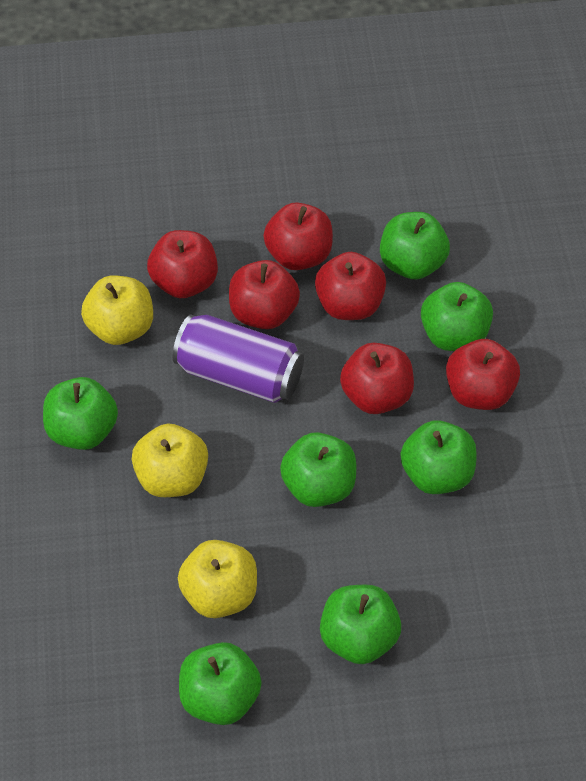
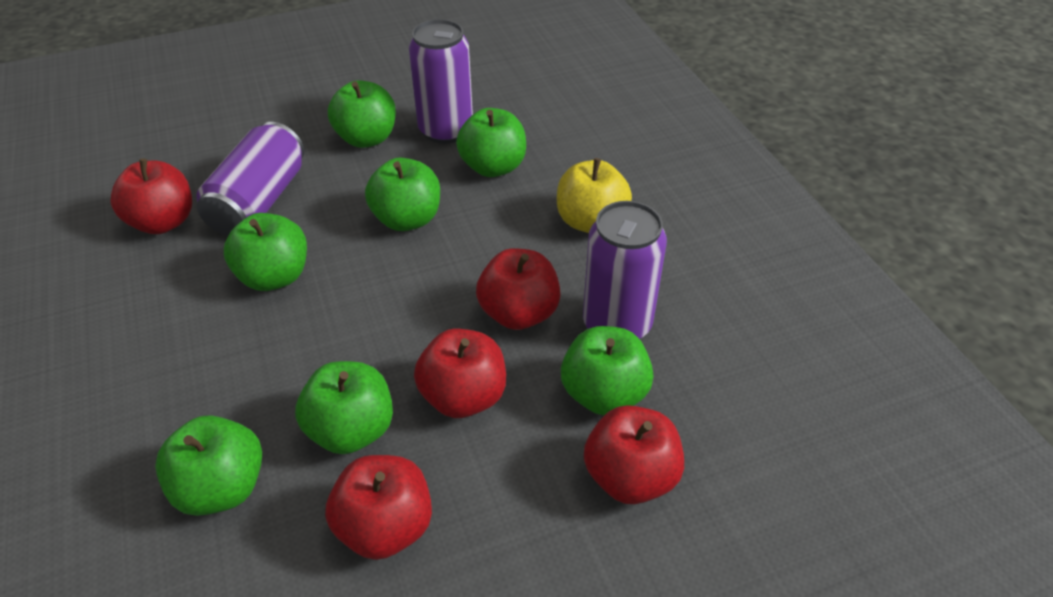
purple can: 1 -> 3
red apple: 6 -> 5
yellow apple: 3 -> 1

